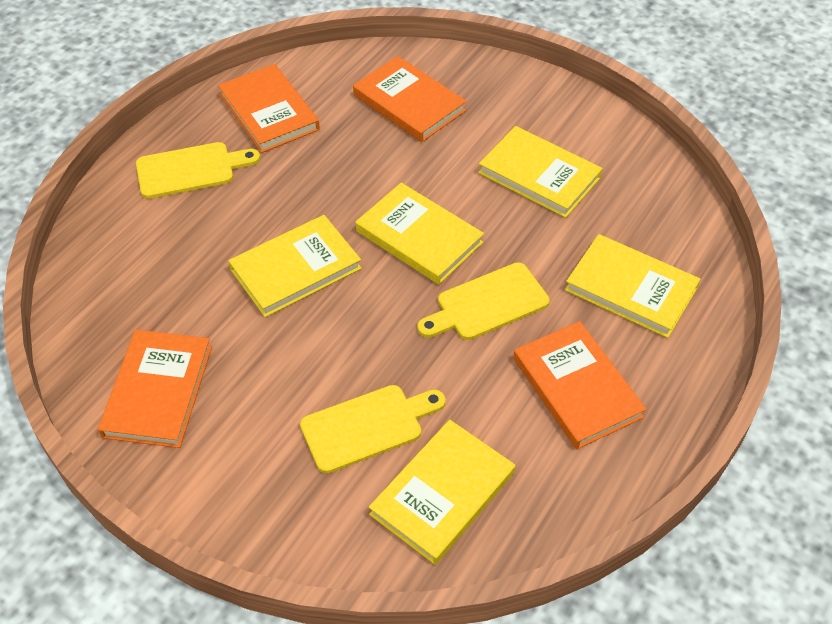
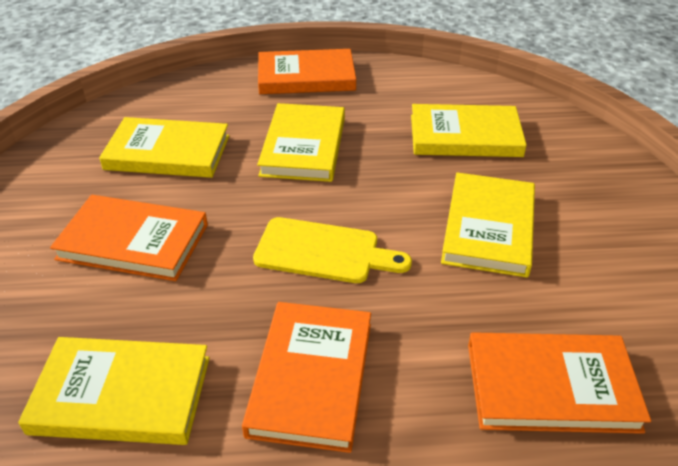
yellow cutting board: 3 -> 1

